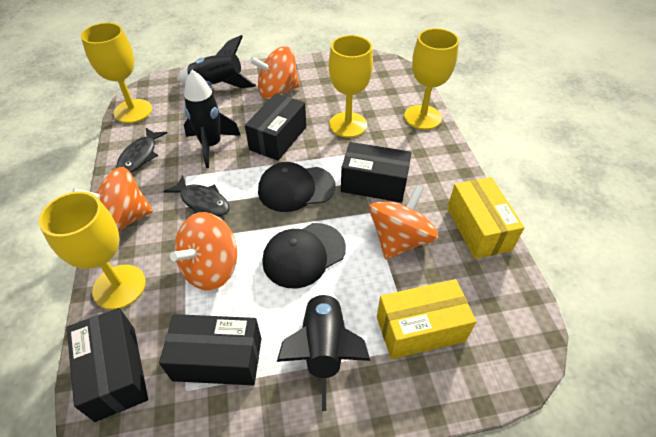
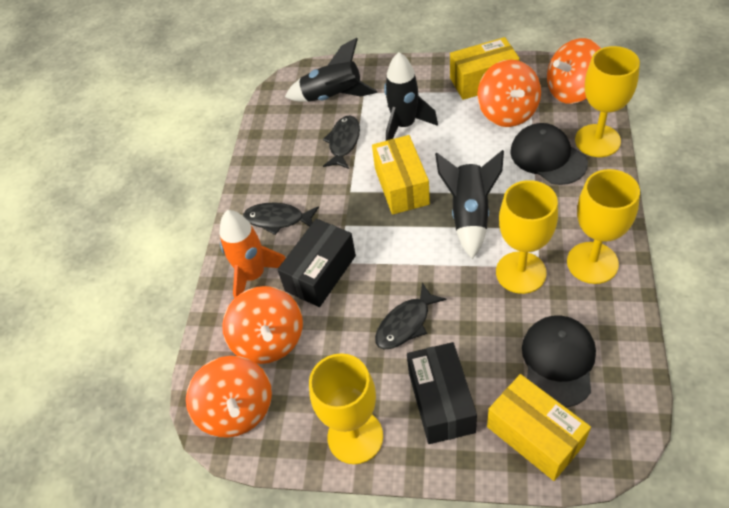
black box: 4 -> 2
black fish: 2 -> 3
orange rocket: 0 -> 1
yellow box: 2 -> 3

